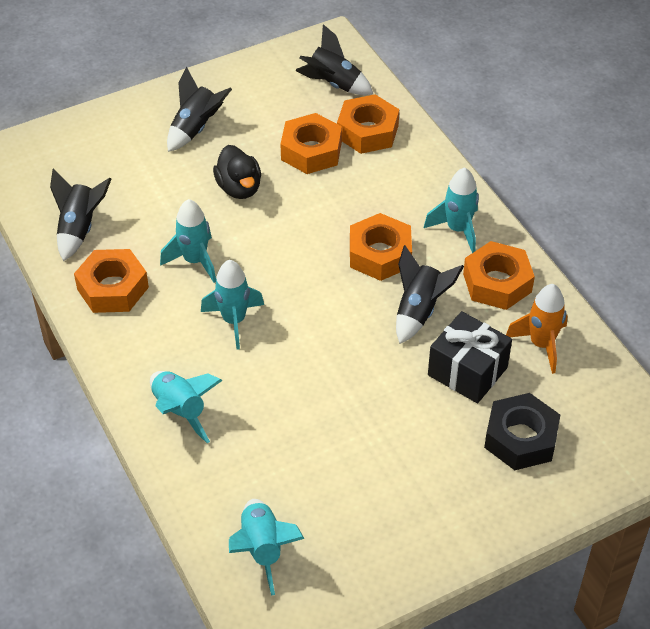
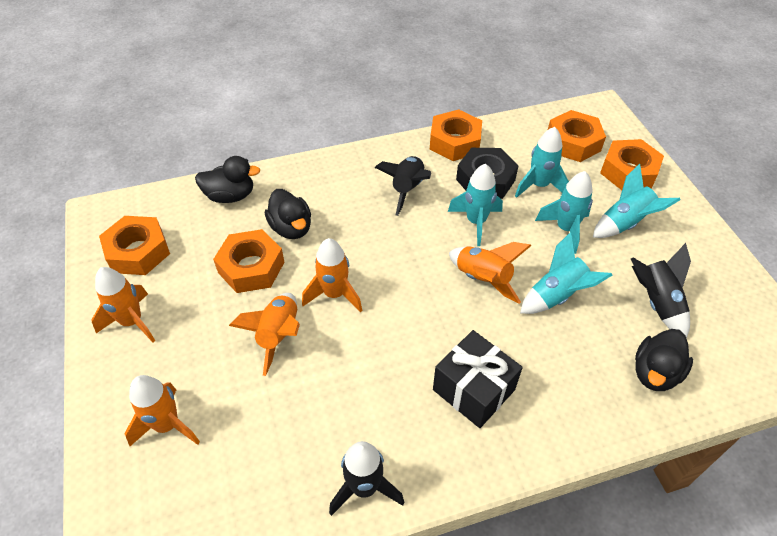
black duck: 1 -> 3
black rocket: 4 -> 3
orange rocket: 1 -> 5

